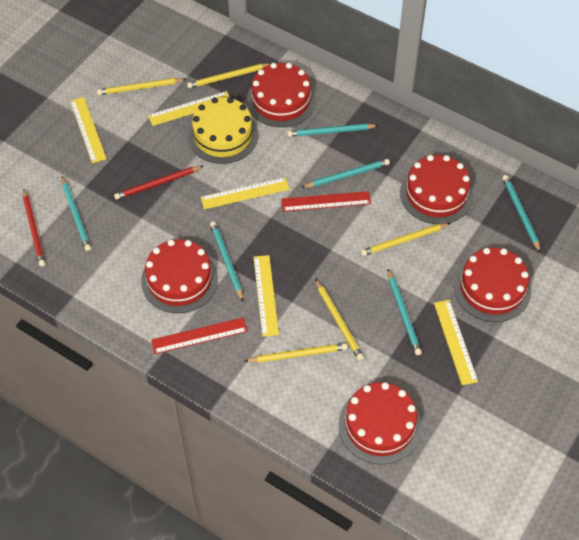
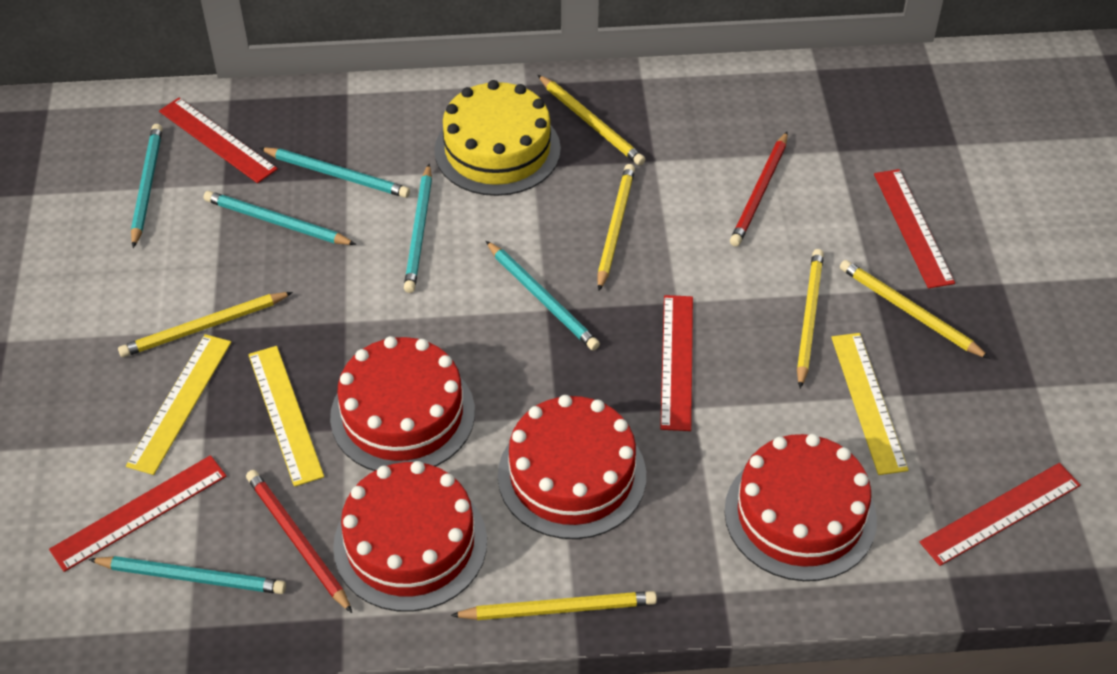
red cake: 5 -> 4
red ruler: 2 -> 5
yellow pencil: 5 -> 6
yellow ruler: 5 -> 3

